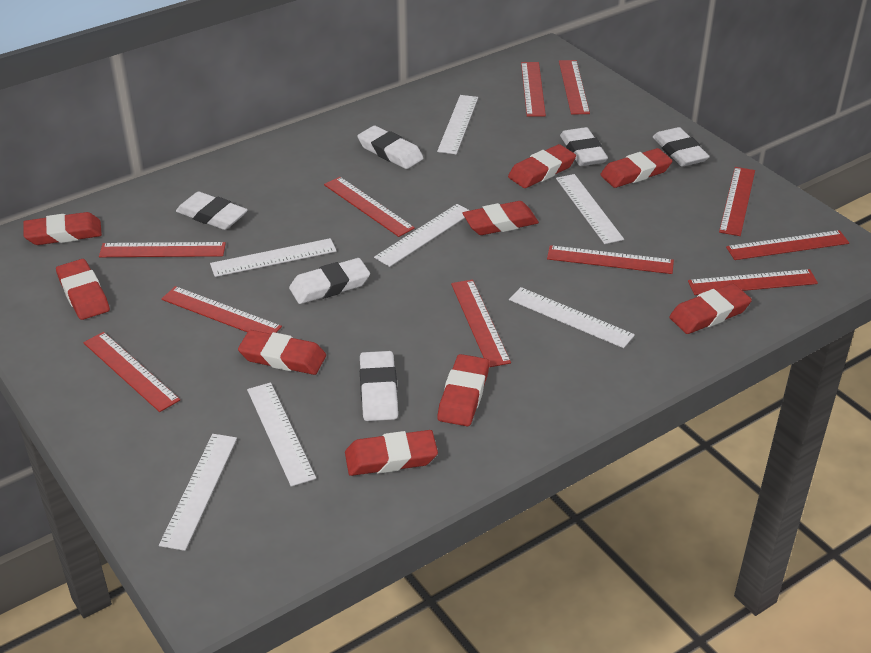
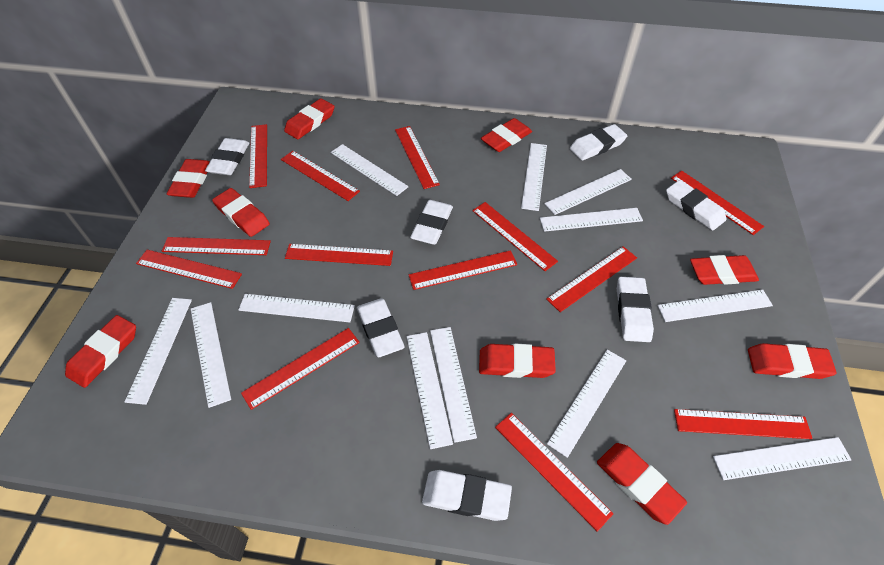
red ruler: 11 -> 13
white eraser: 6 -> 7
white ruler: 7 -> 12

